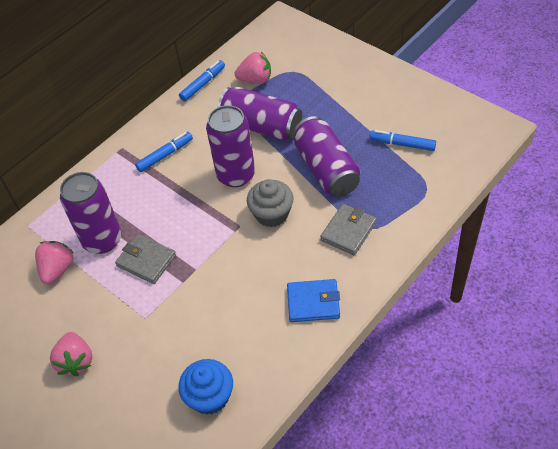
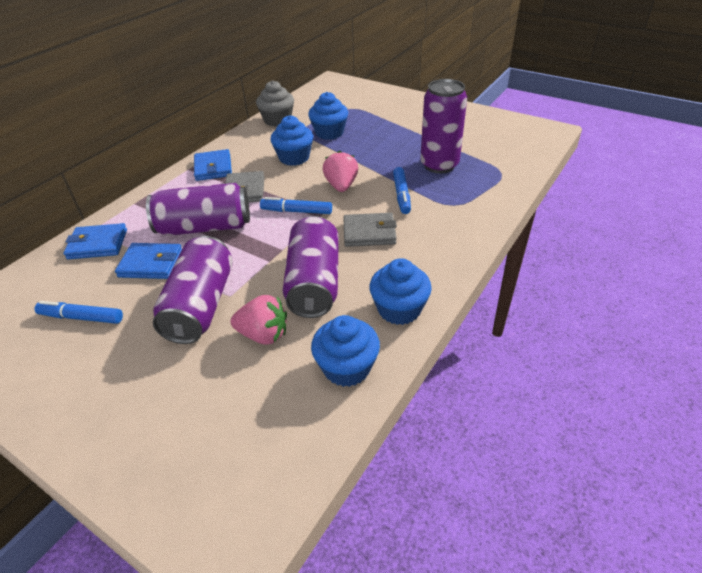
blue cupcake: 1 -> 4
blue wallet: 1 -> 3
pink strawberry: 3 -> 2

